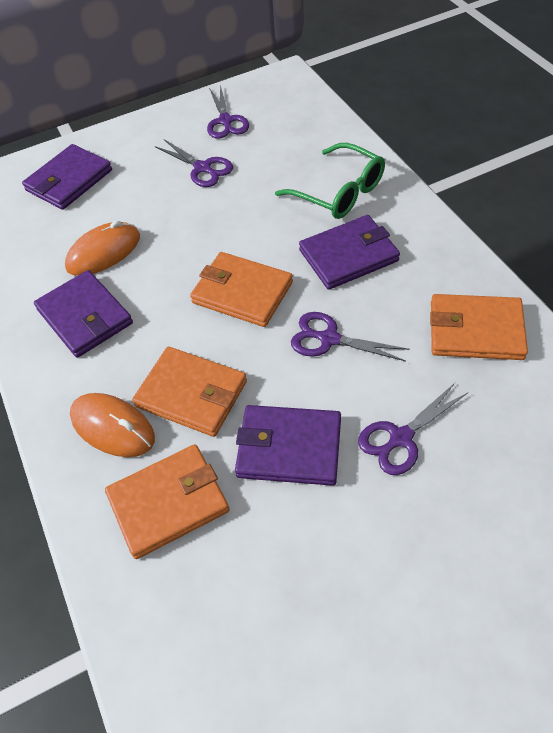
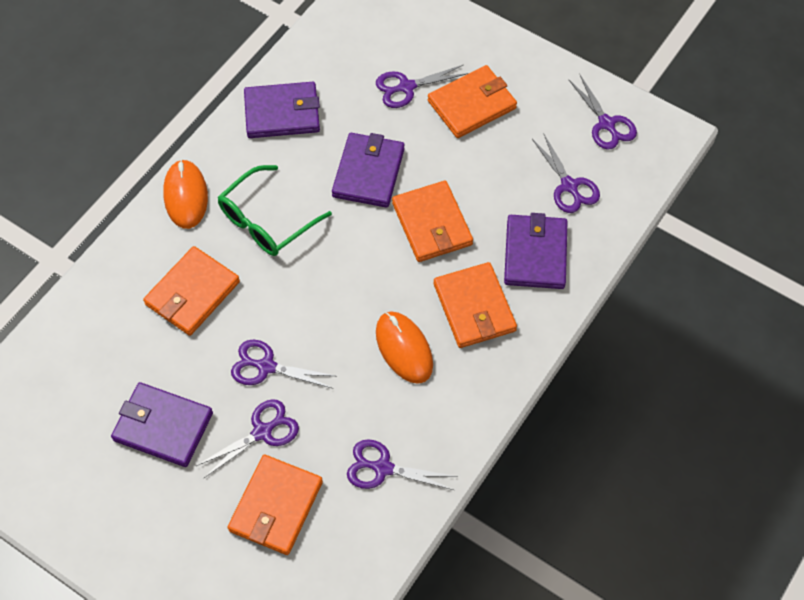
orange wallet: 4 -> 5
purple scissors: 4 -> 6

